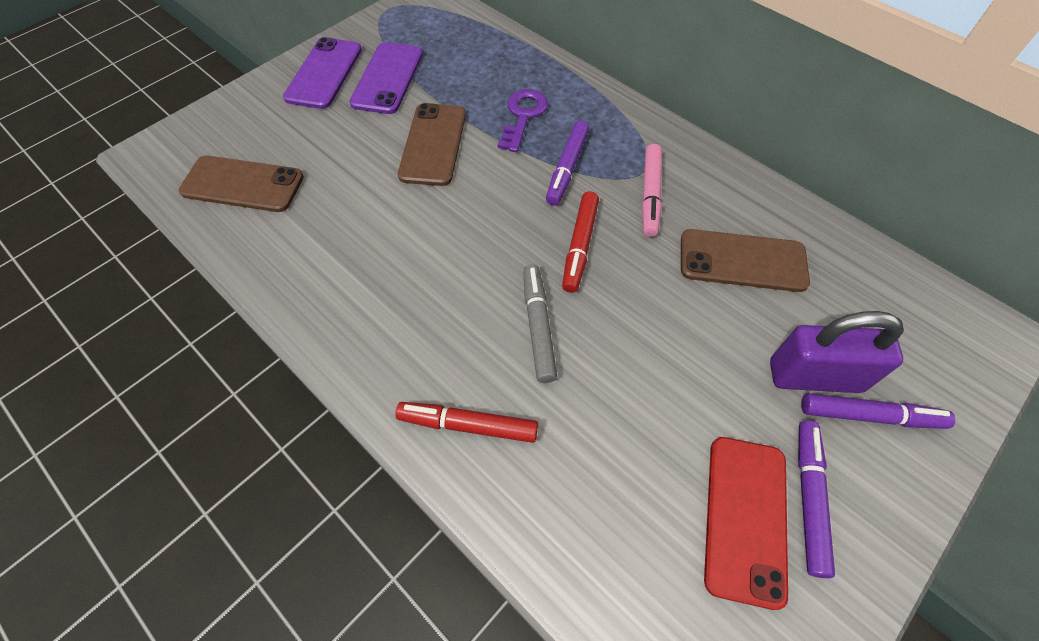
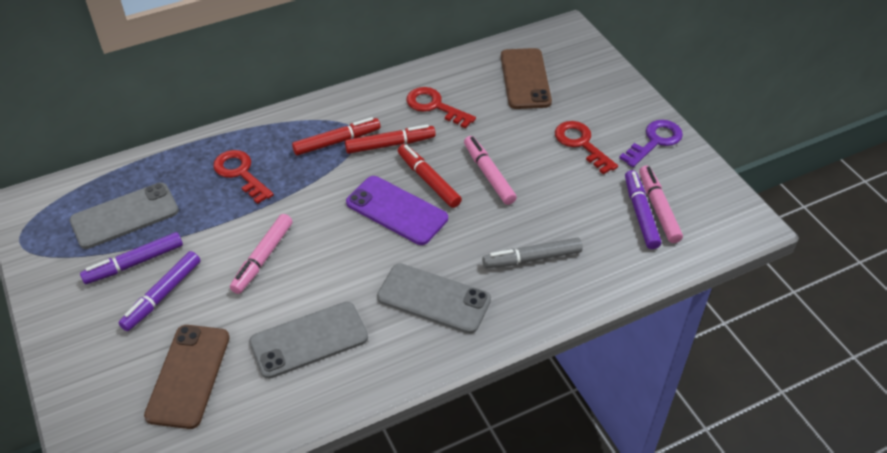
brown phone: 3 -> 2
grey phone: 0 -> 3
pink marker: 1 -> 3
purple padlock: 1 -> 0
purple phone: 2 -> 1
red key: 0 -> 3
red marker: 2 -> 3
red phone: 1 -> 0

